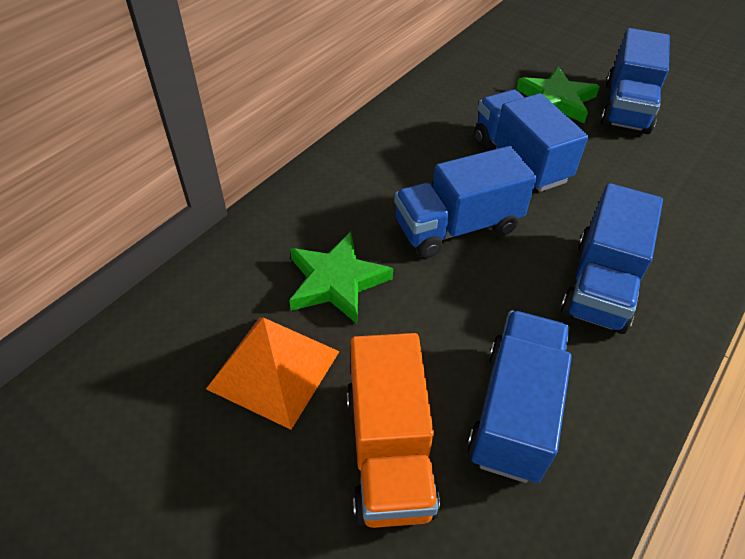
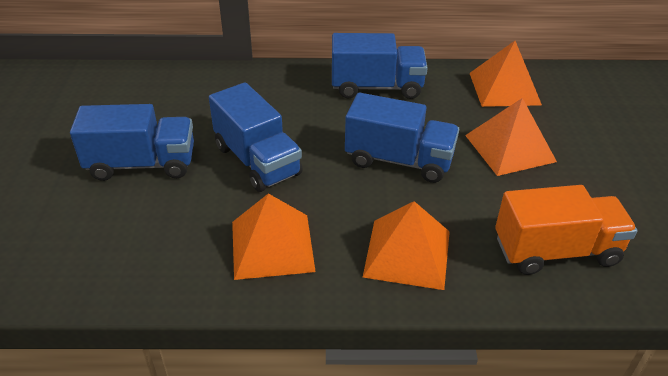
blue truck: 5 -> 4
green star: 2 -> 0
orange pyramid: 1 -> 4

